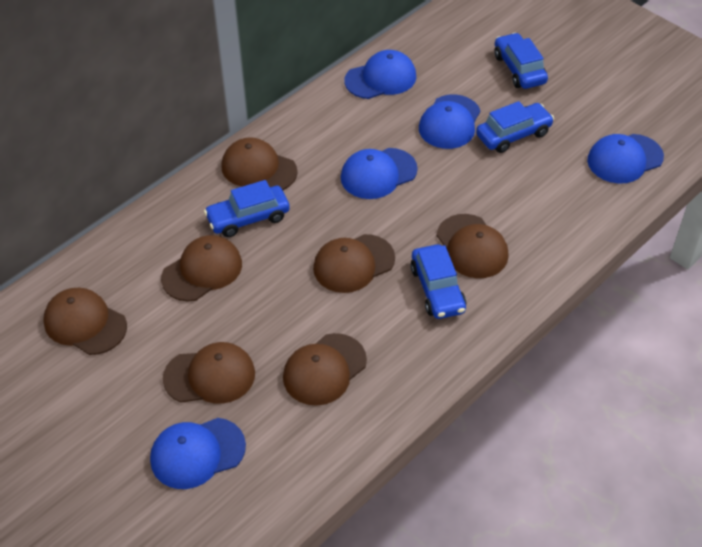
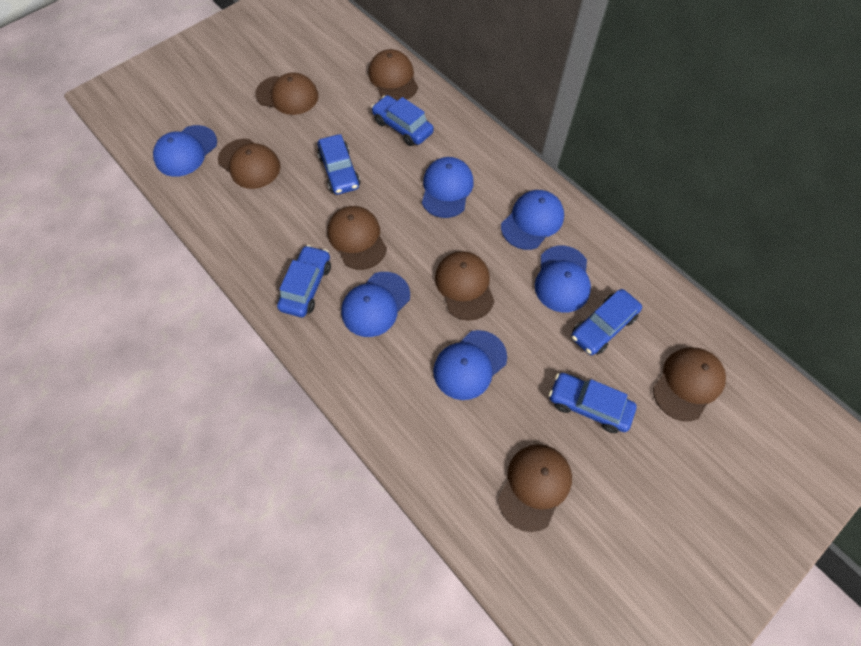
blue cap: 5 -> 6
blue car: 4 -> 5

